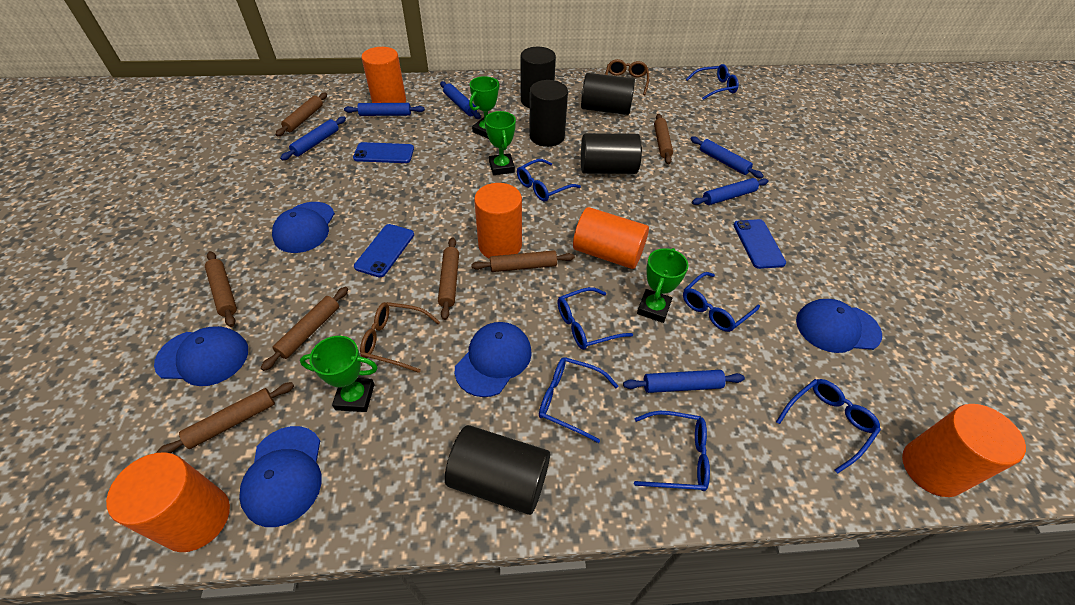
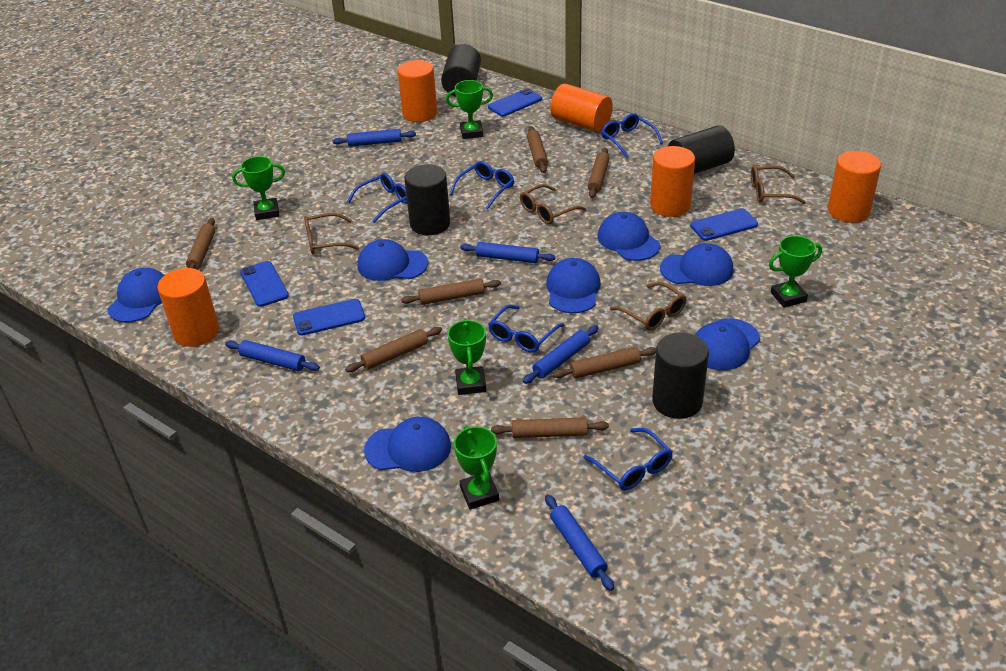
black cylinder: 5 -> 4
blue cap: 5 -> 7
blue glasses: 7 -> 5
blue phone: 3 -> 4
blue rolling pin: 6 -> 5
brown glasses: 2 -> 4
green trophy: 4 -> 5

